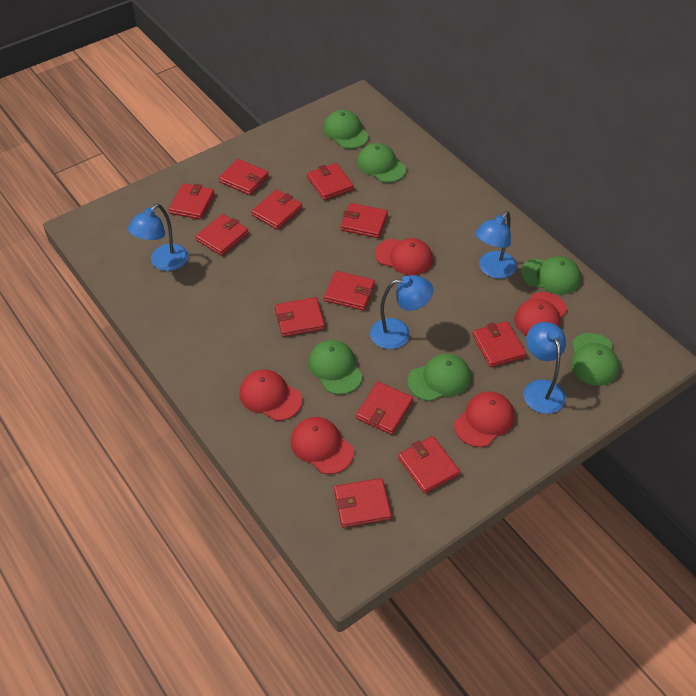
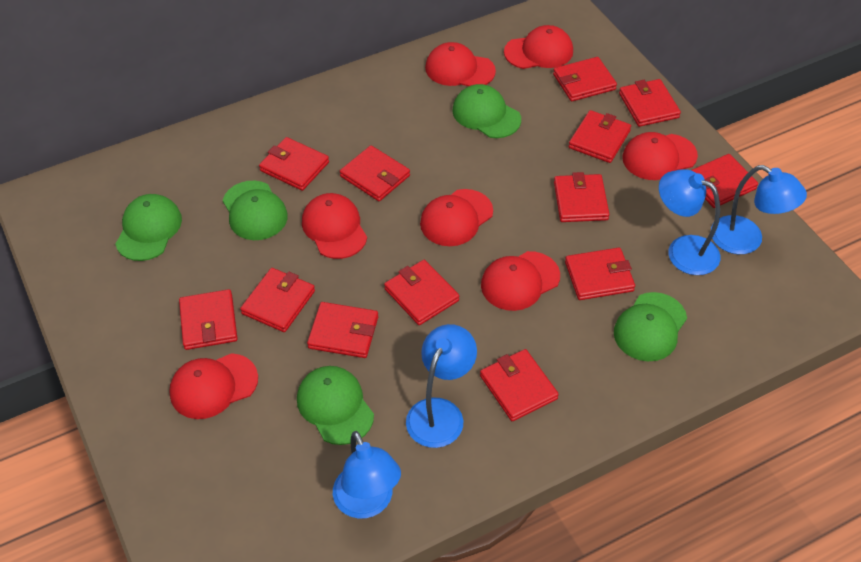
green cap: 6 -> 5
red cap: 5 -> 7
red wallet: 12 -> 13

